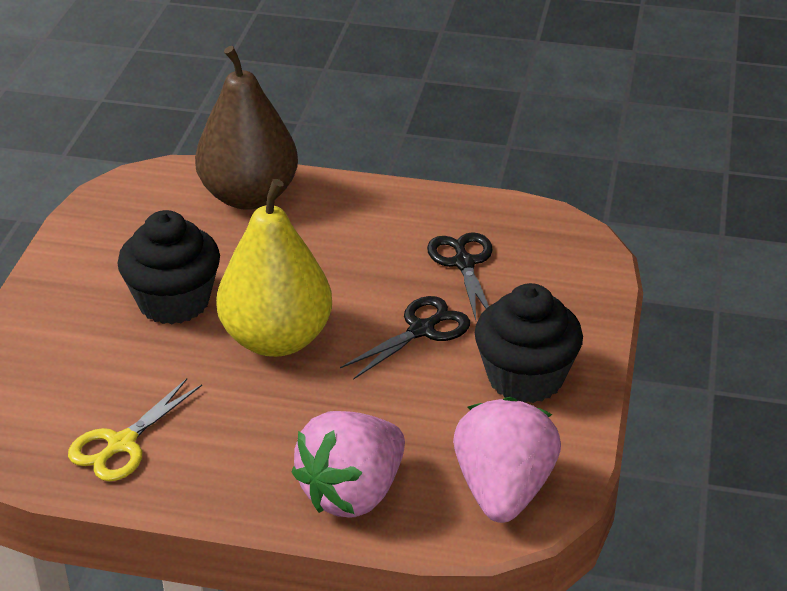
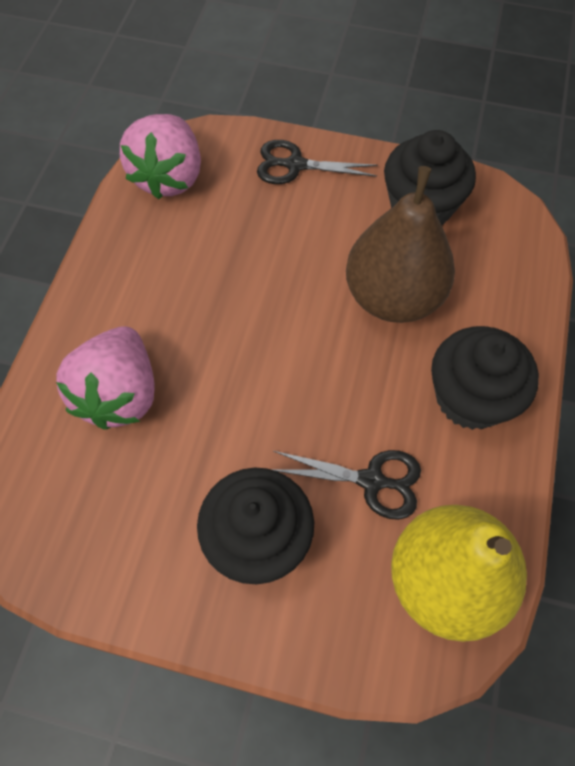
black cupcake: 2 -> 3
yellow scissors: 1 -> 0

